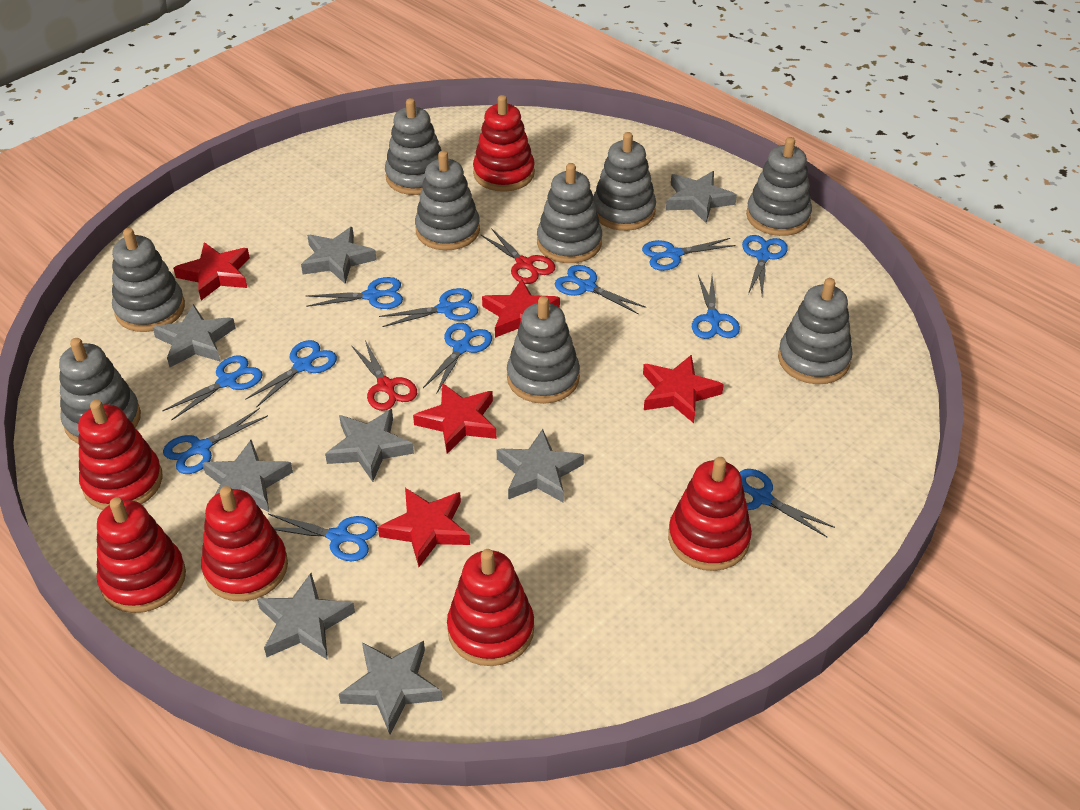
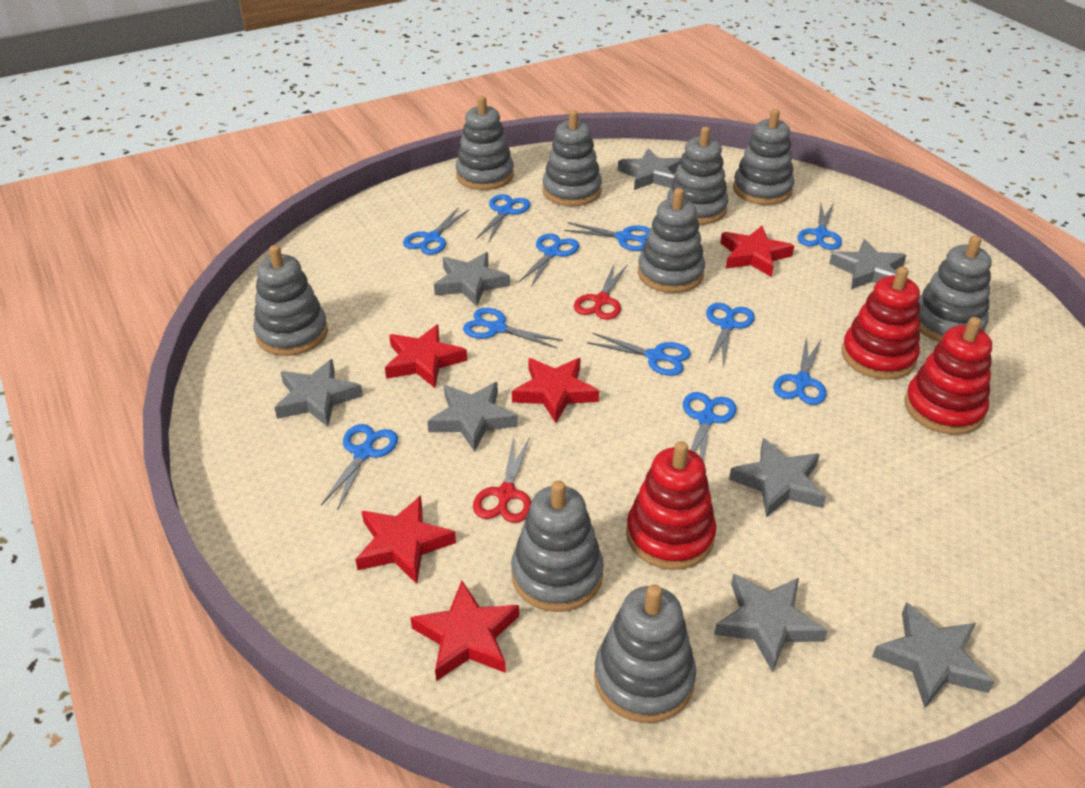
blue scissors: 12 -> 11
red stacking toy: 6 -> 3

